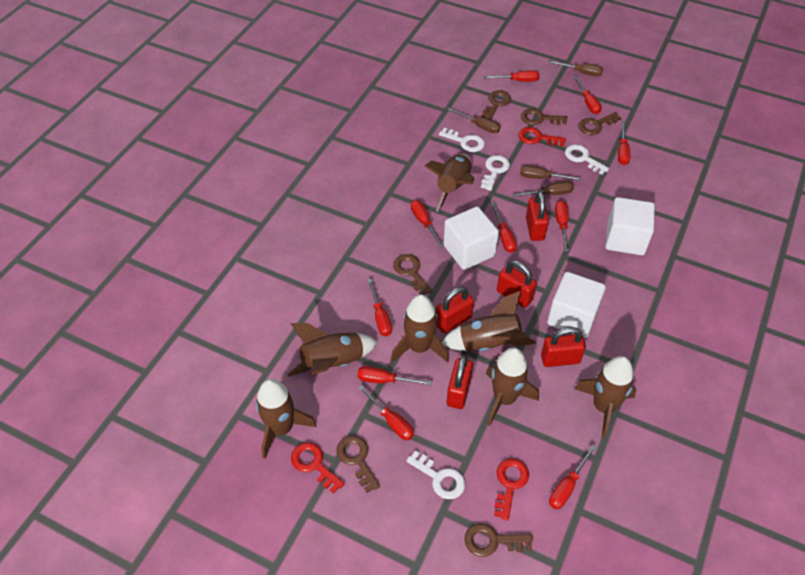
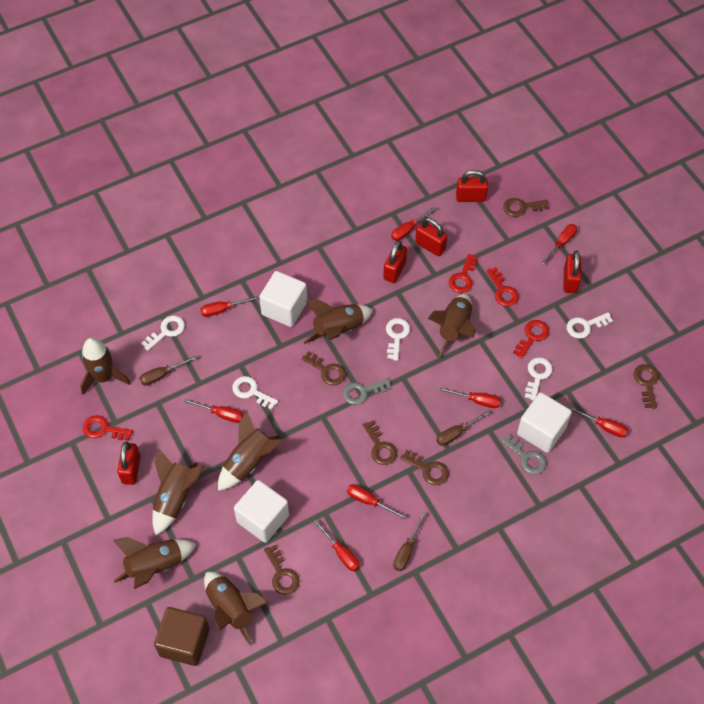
brown cube: 0 -> 1
brown screwdriver: 4 -> 3
grey key: 0 -> 2
red key: 3 -> 4
red screwdriver: 10 -> 8
white key: 4 -> 5

